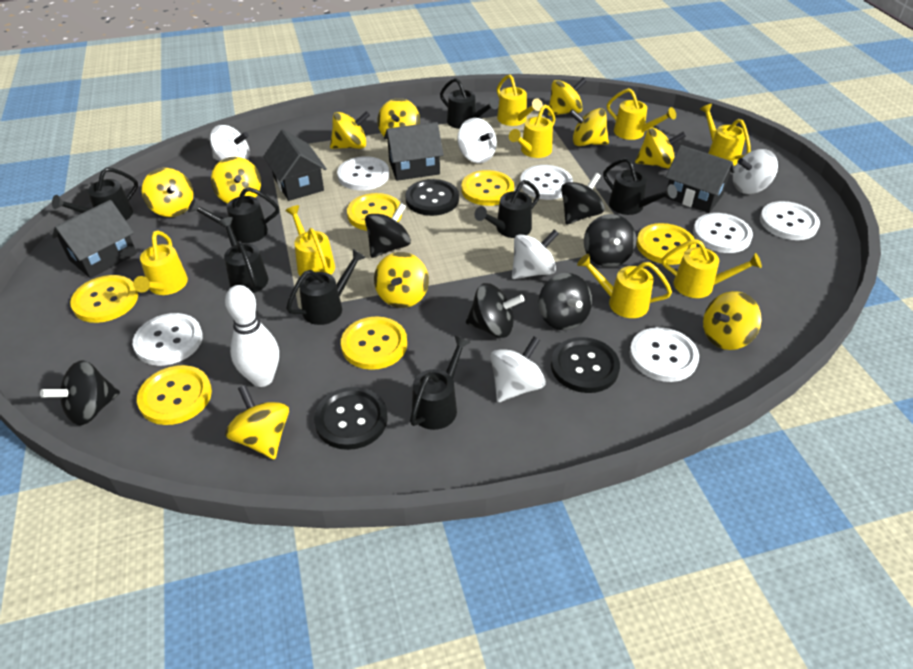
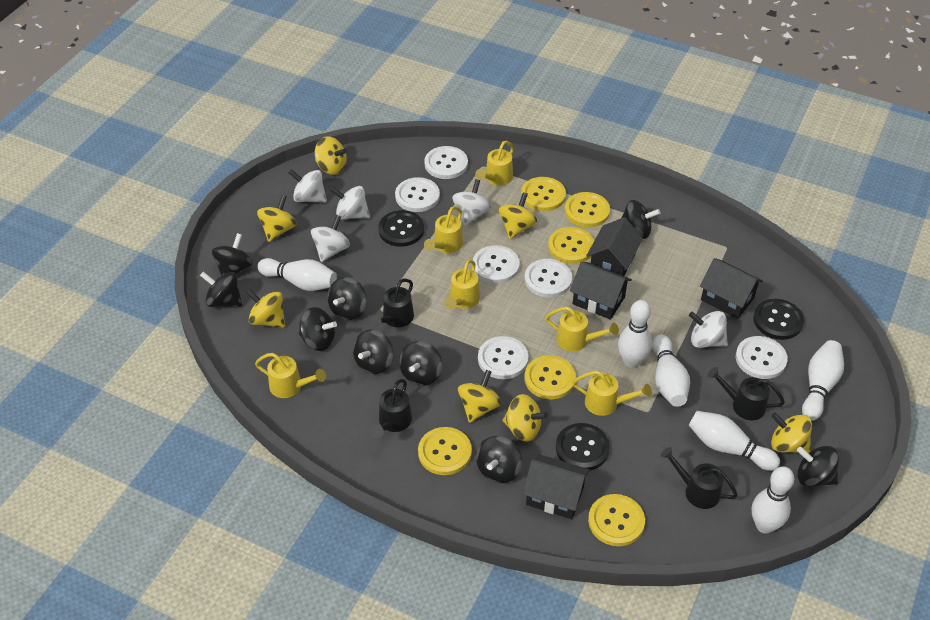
black spinning top: 6 -> 9
black watering can: 8 -> 4
white bowling pin: 1 -> 6
yellow spinning top: 10 -> 7
yellow watering can: 8 -> 6

